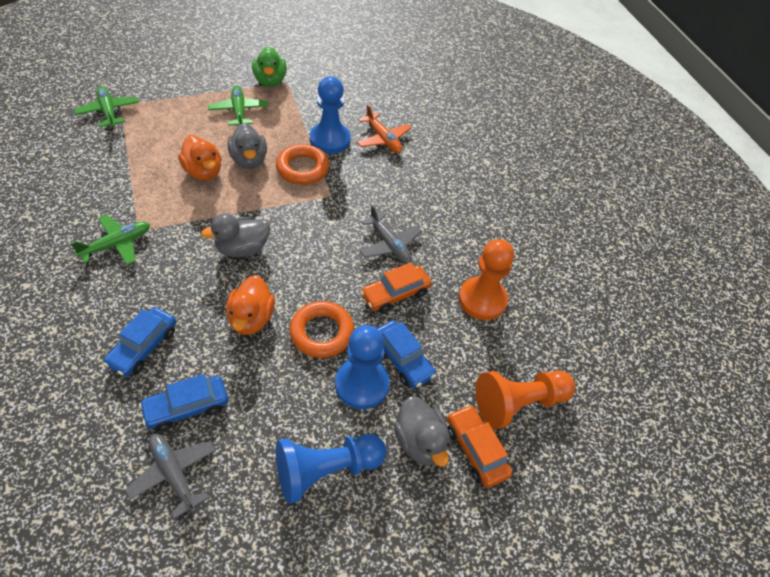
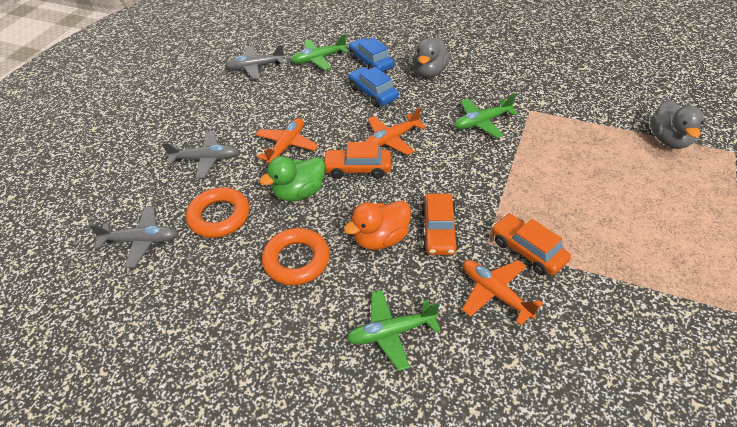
blue car: 3 -> 2
blue pawn: 3 -> 0
grey duck: 3 -> 2
grey plane: 2 -> 3
orange car: 2 -> 3
orange duck: 2 -> 1
orange pawn: 2 -> 0
orange plane: 1 -> 3

